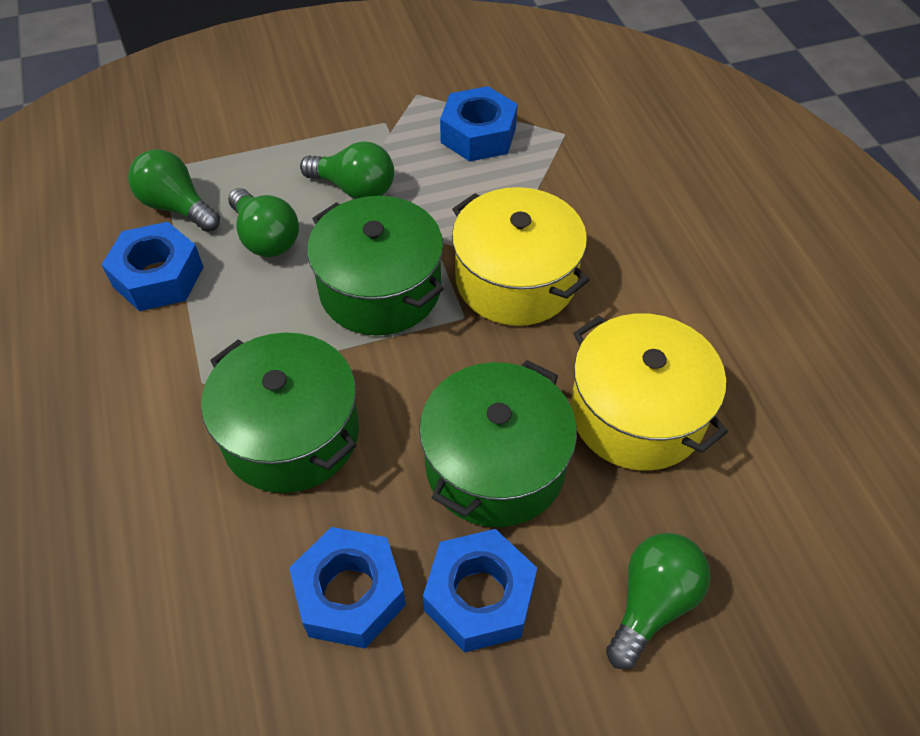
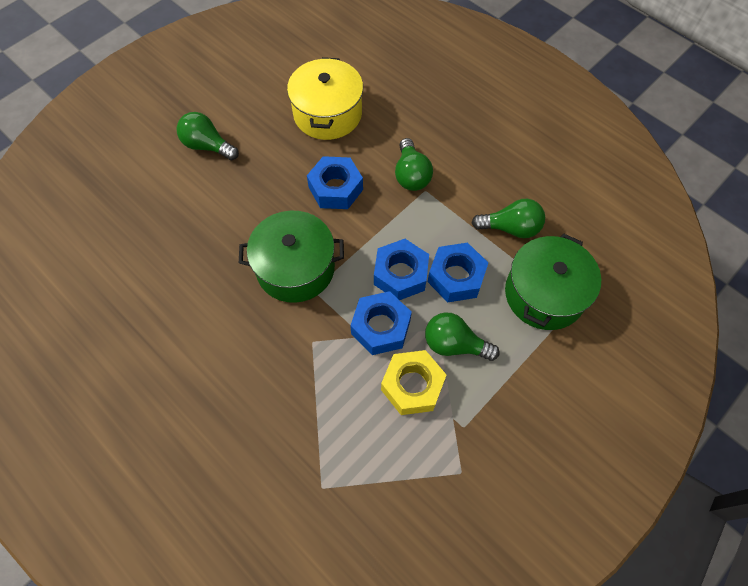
green pot: 3 -> 2
yellow nut: 0 -> 1
yellow pot: 2 -> 1

